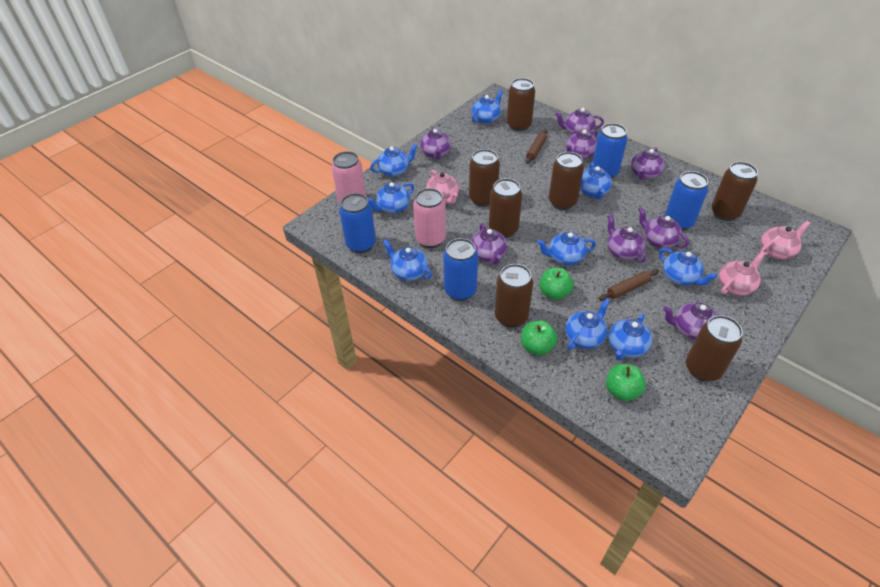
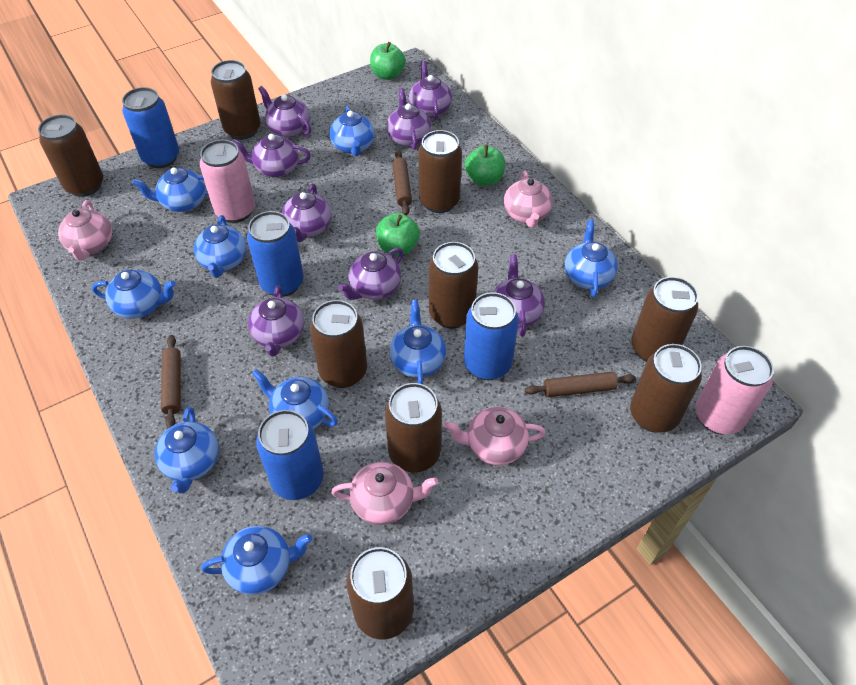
brown can: 7 -> 9
brown rolling pin: 2 -> 3
pink teapot: 3 -> 4

